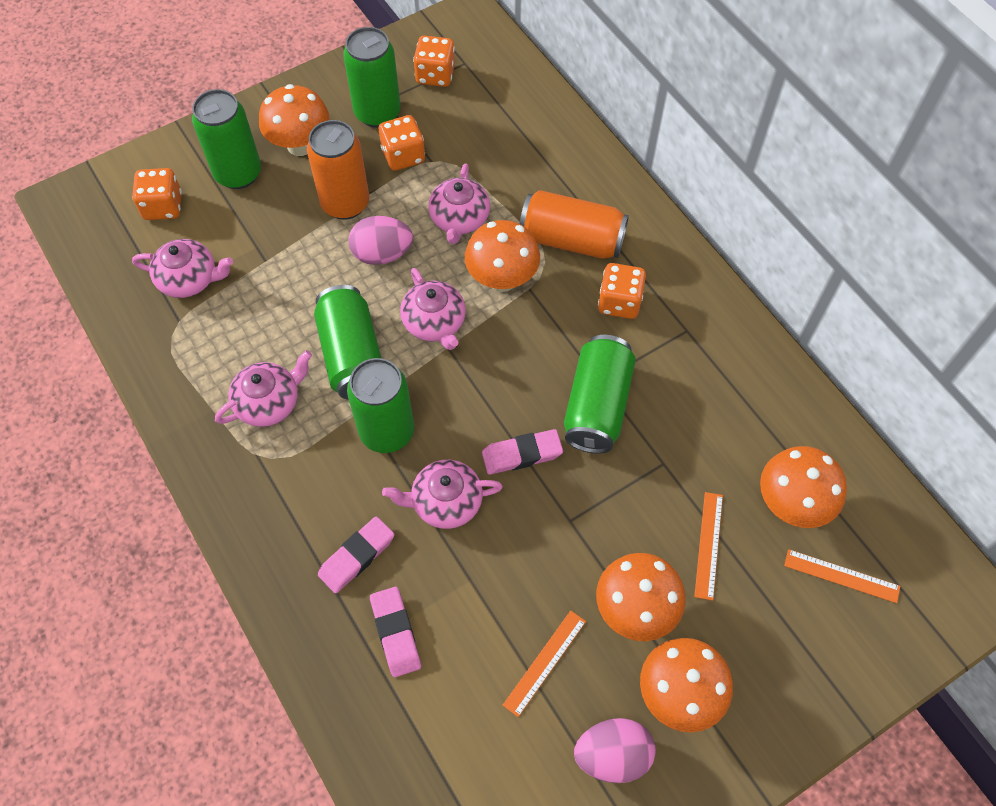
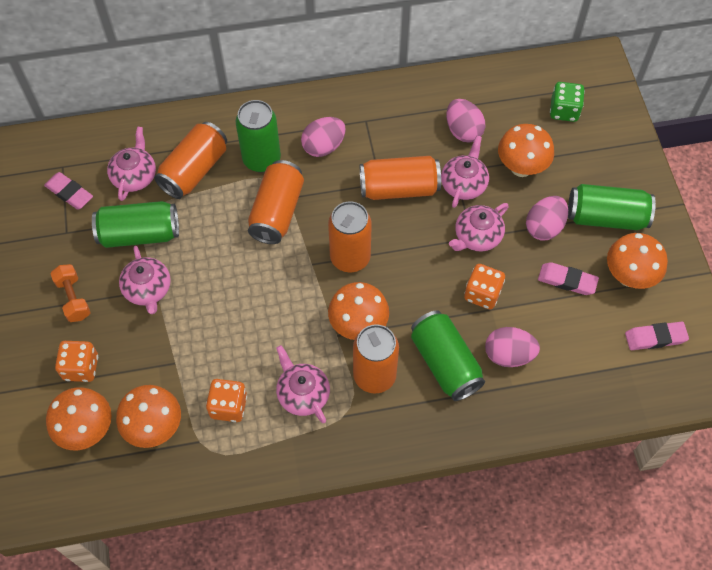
green can: 5 -> 4
green dice: 0 -> 1
orange can: 2 -> 5
orange dice: 4 -> 3
orange dumbbell: 0 -> 1
orange ruler: 3 -> 0
pink egg: 2 -> 4

